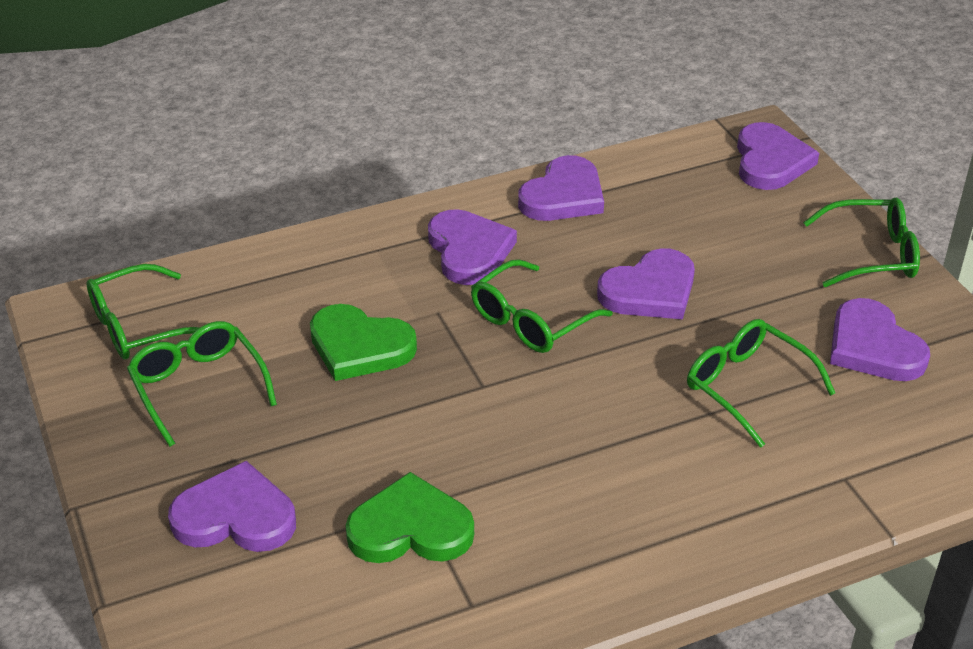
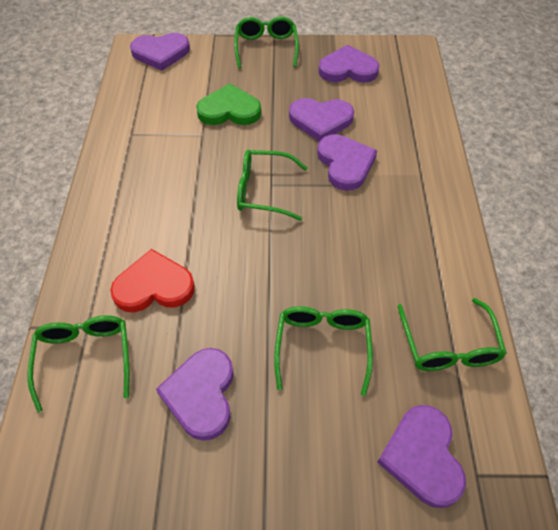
green heart: 2 -> 1
red heart: 0 -> 1

